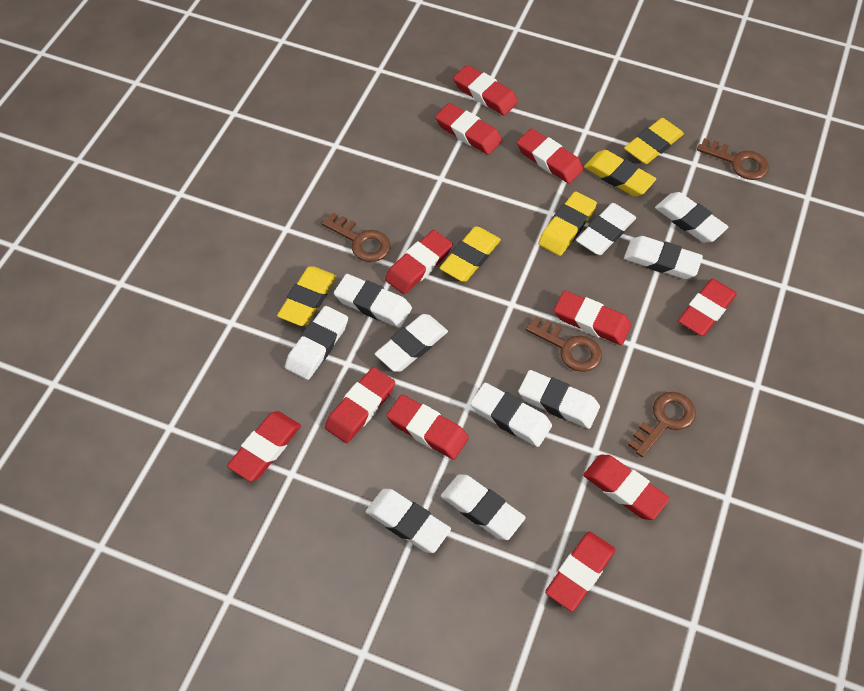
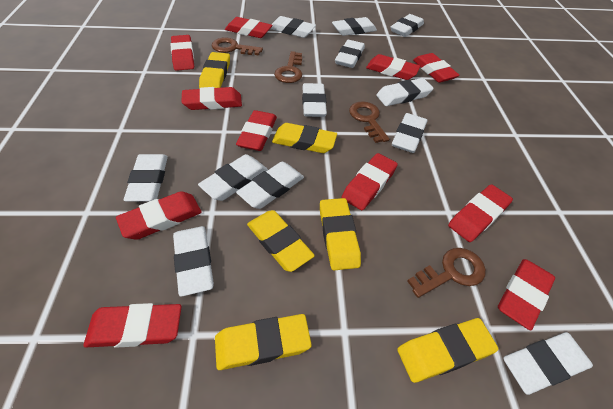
white eraser: 10 -> 12
yellow eraser: 5 -> 6

